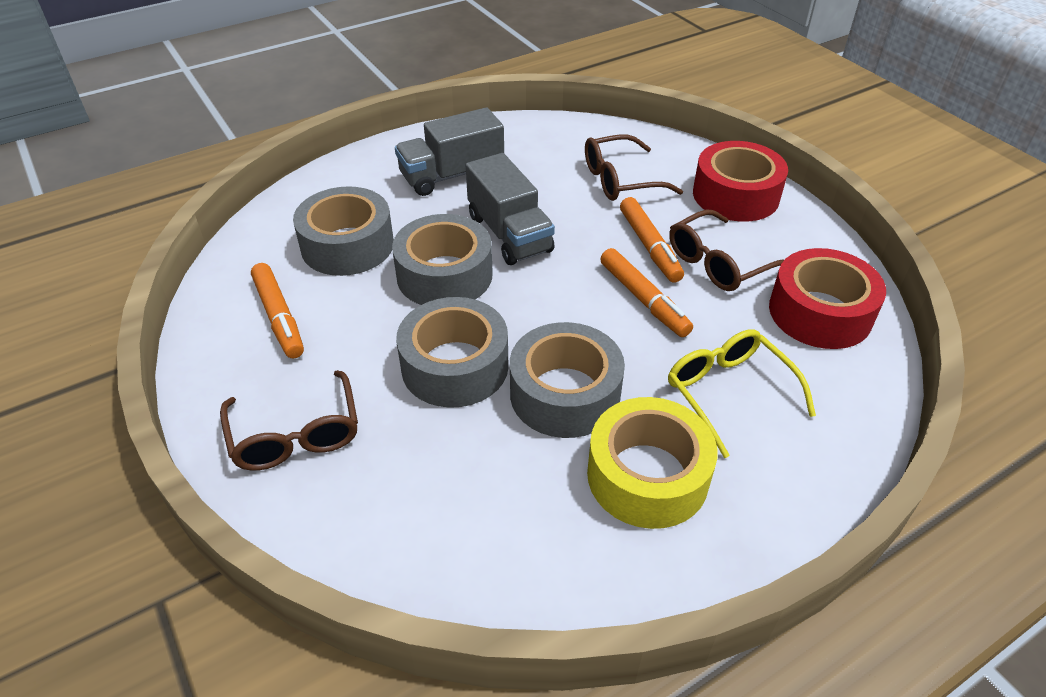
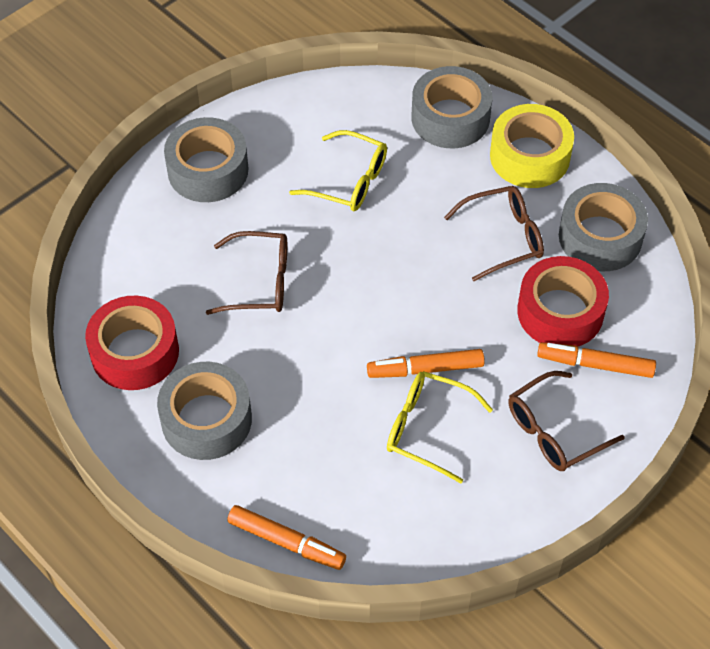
grey truck: 2 -> 0
yellow glasses: 1 -> 2

